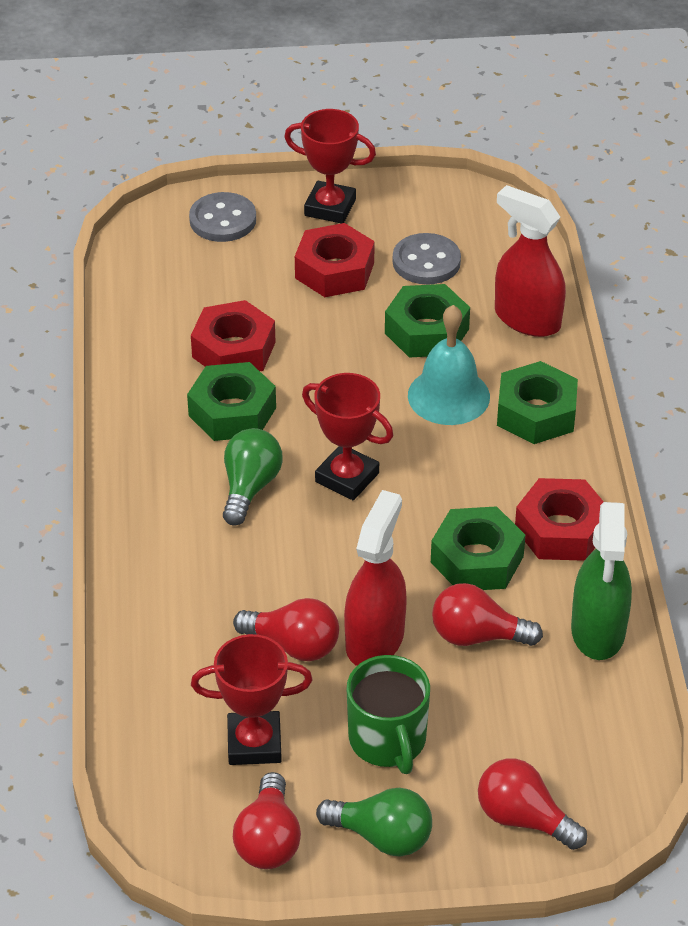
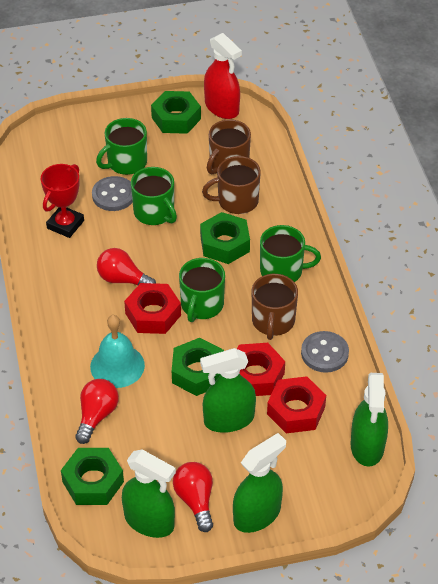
brown mug: 0 -> 3
green light bulb: 2 -> 0
green mug: 1 -> 4
green spray bottle: 1 -> 4
red light bulb: 4 -> 3
red spray bottle: 2 -> 1
red trophy: 3 -> 1

